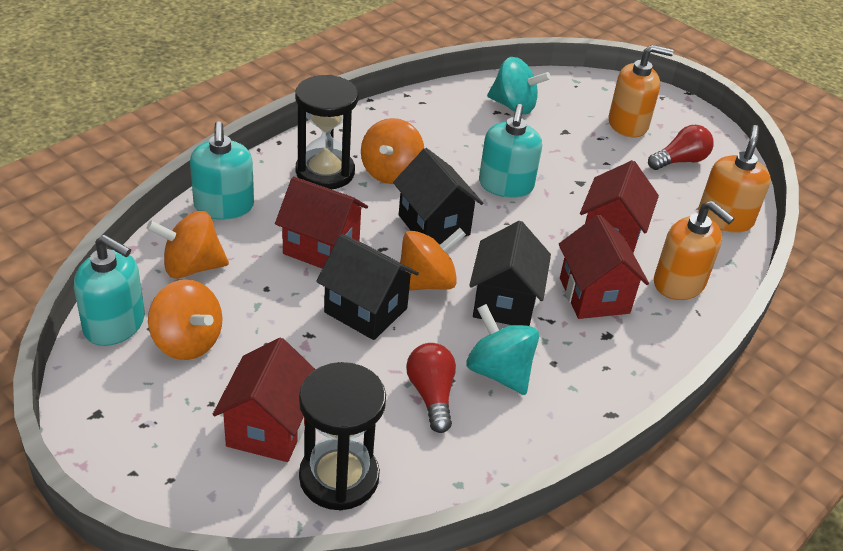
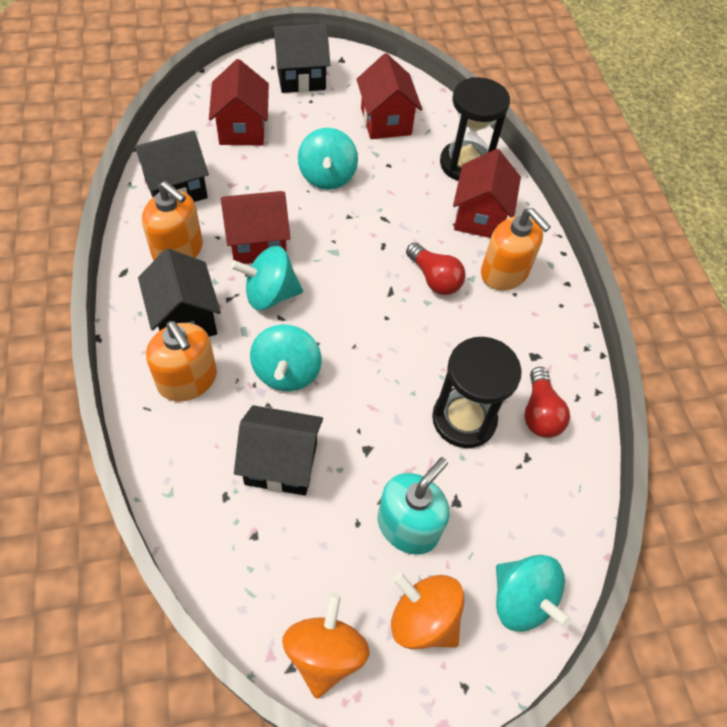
black house: 3 -> 4
orange spinning top: 4 -> 2
turquoise soap dispenser: 3 -> 1
turquoise spinning top: 2 -> 4

